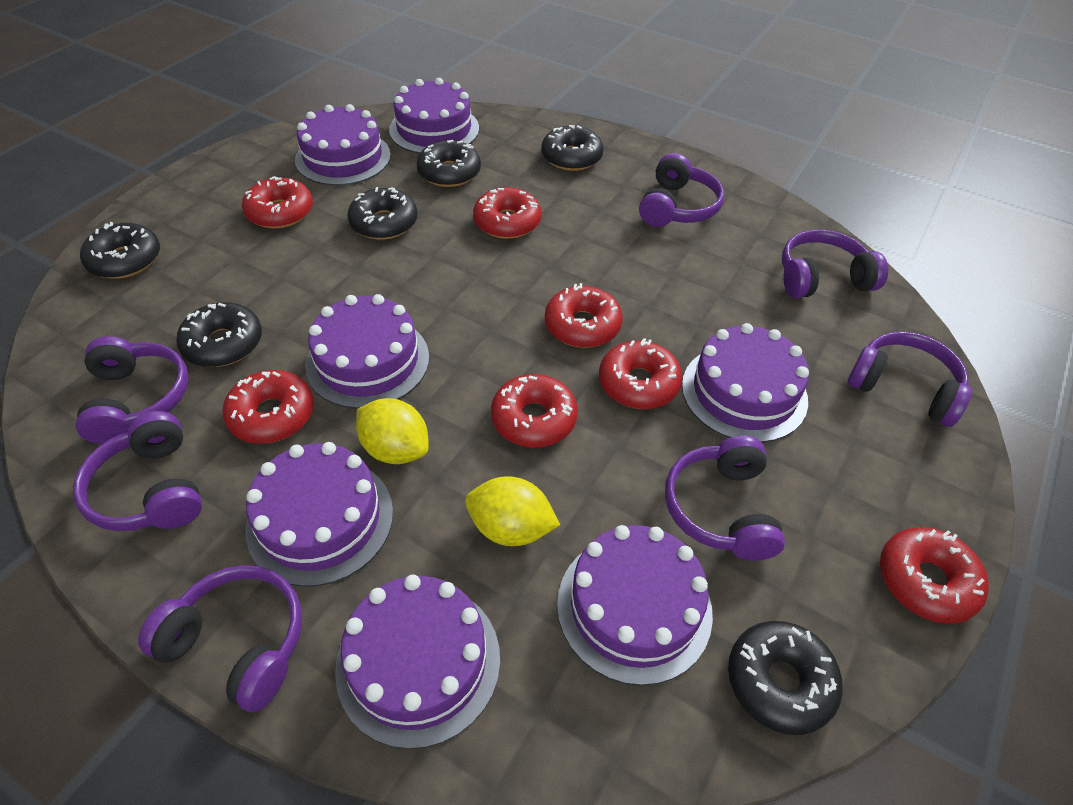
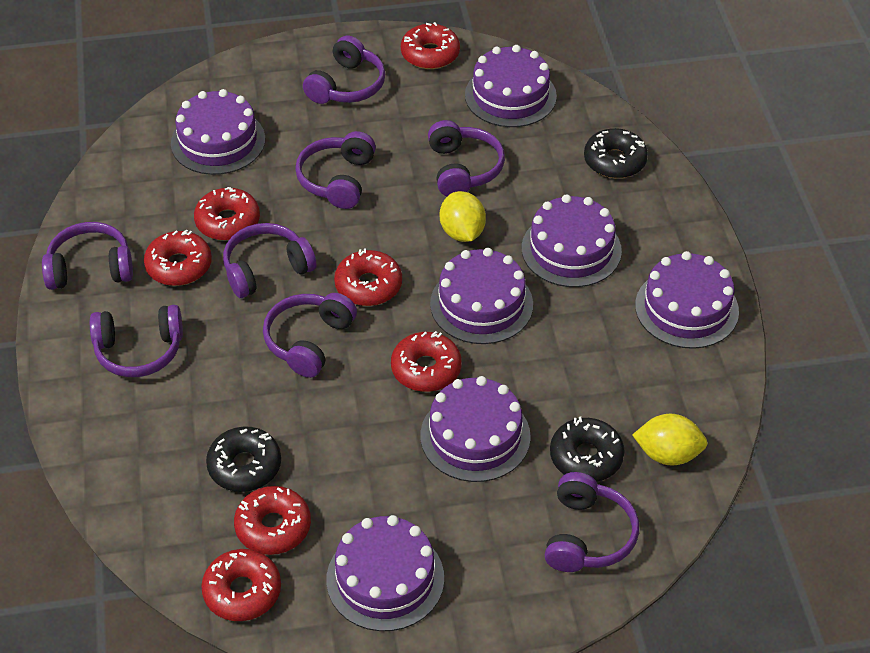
black donut: 6 -> 3
purple headphones: 7 -> 8

